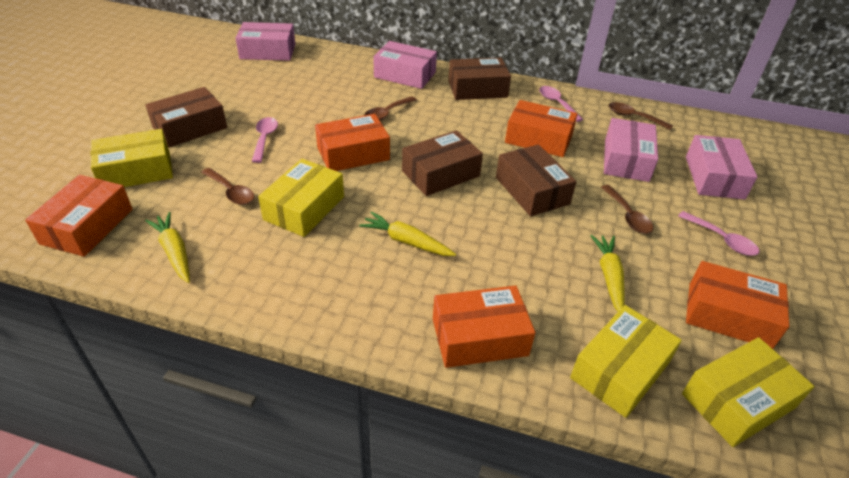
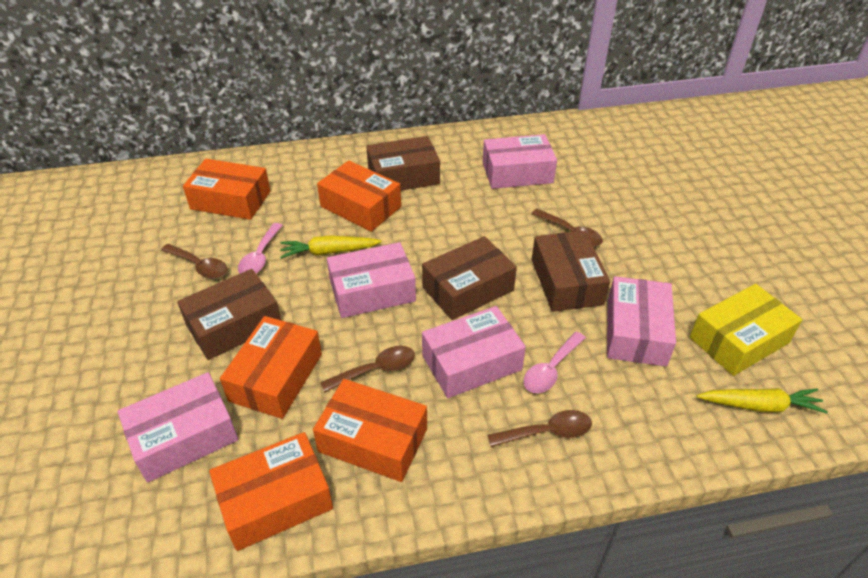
pink box: 4 -> 5
pink spoon: 3 -> 2
yellow box: 4 -> 1
yellow carrot: 3 -> 2

